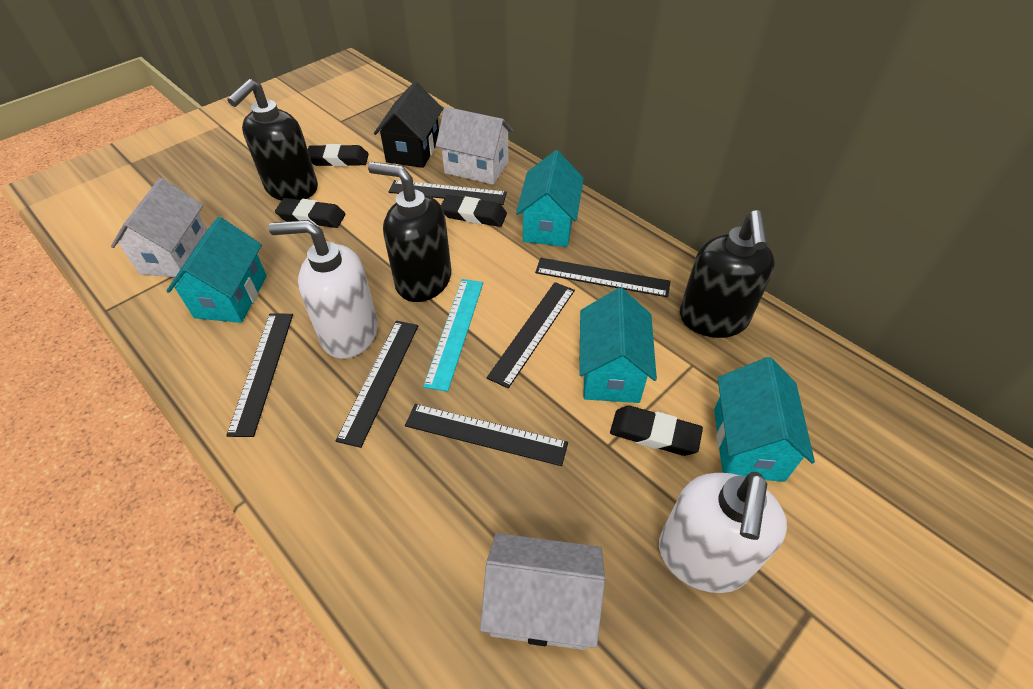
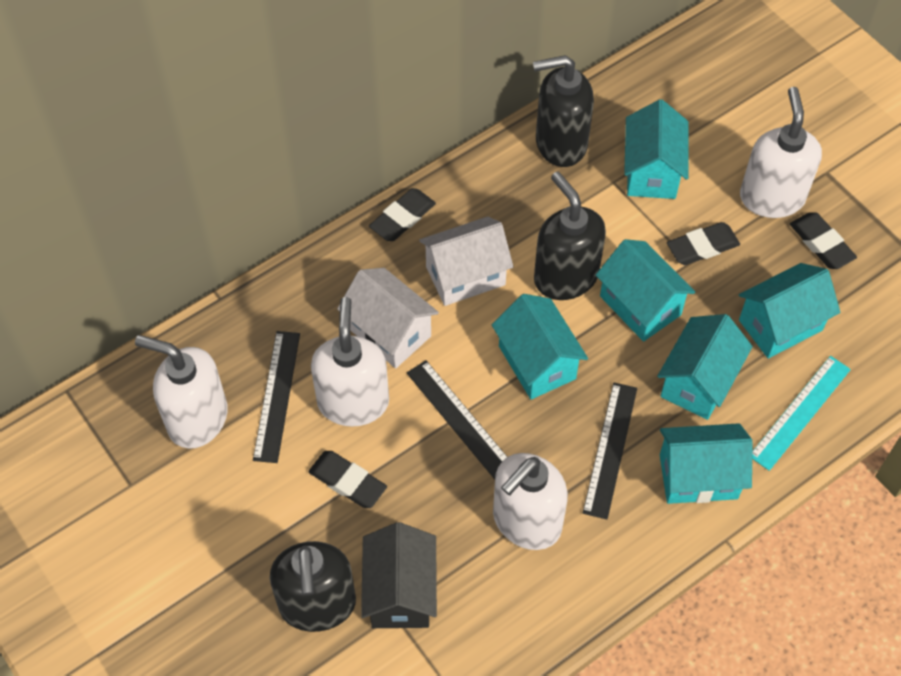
black ruler: 6 -> 3
turquoise house: 4 -> 6
white house: 3 -> 2
white soap dispenser: 2 -> 4

